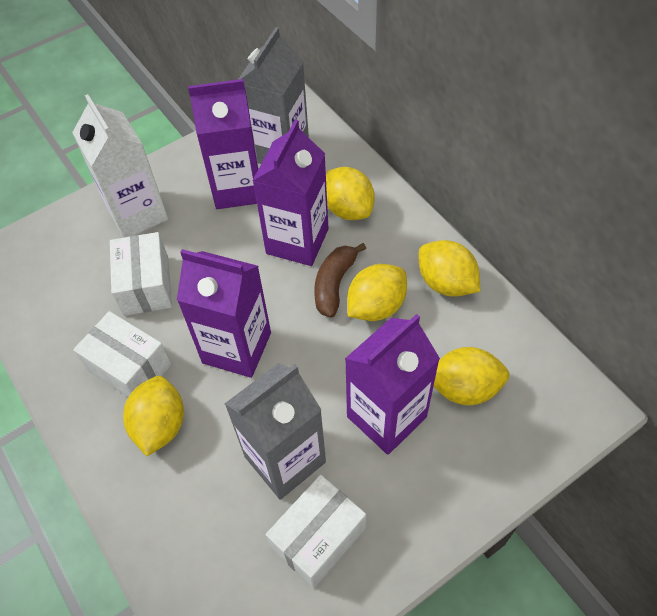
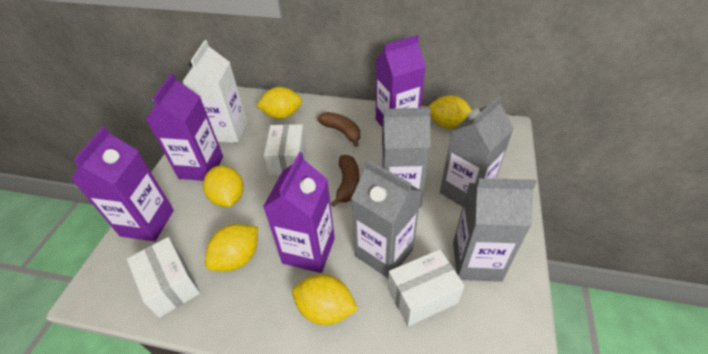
brown banana: 1 -> 2
grey carton: 2 -> 4

